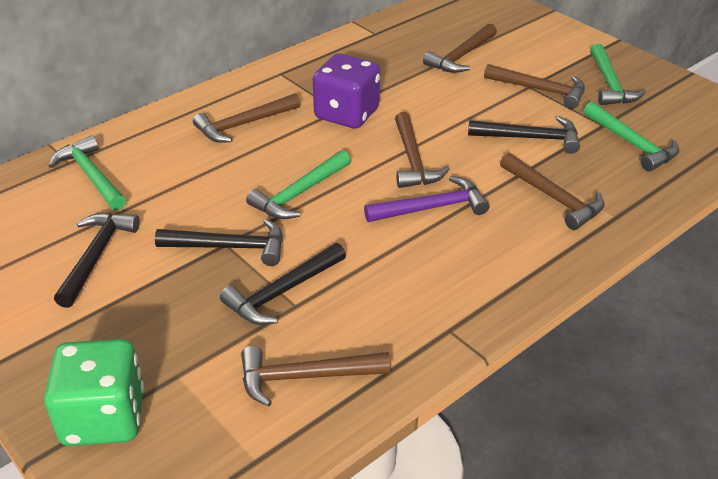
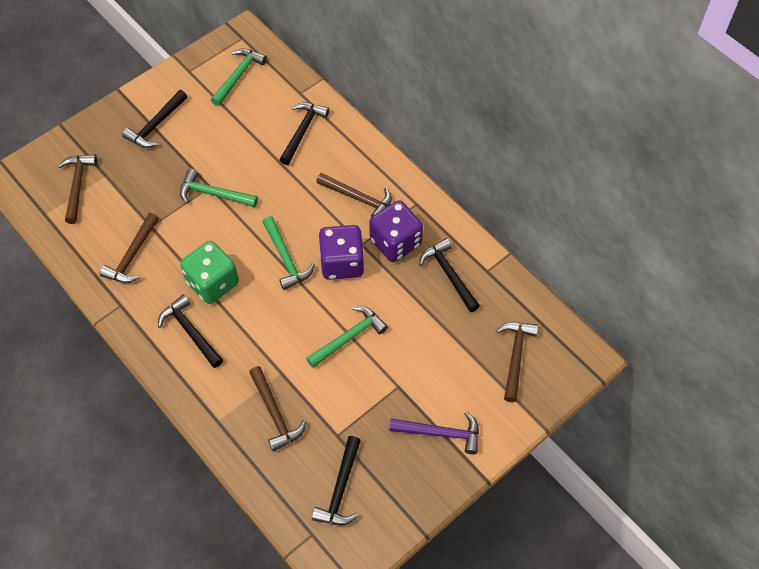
black hammer: 4 -> 5
brown hammer: 6 -> 5
purple dice: 1 -> 2

